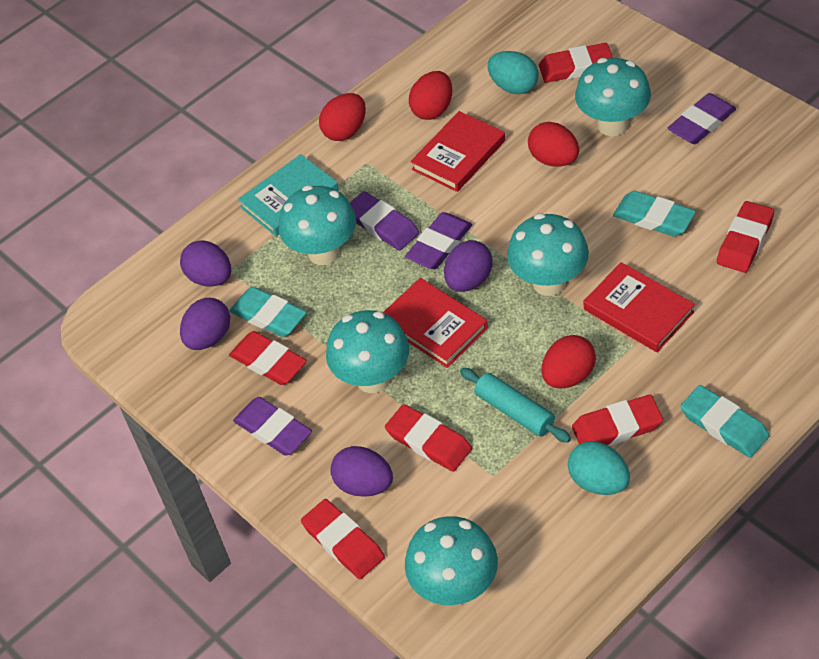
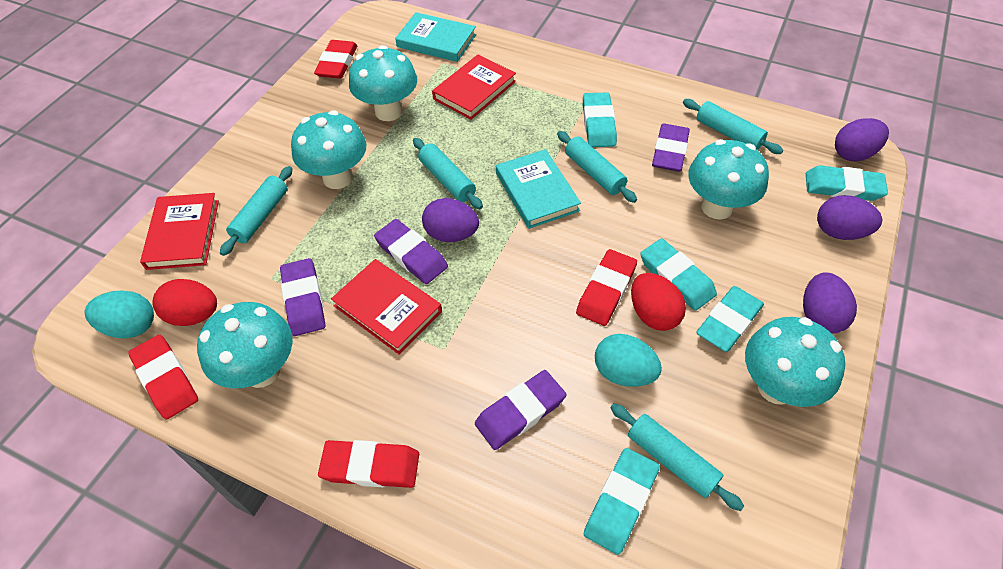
red egg: 4 -> 2
red eraser: 6 -> 4
turquoise book: 1 -> 2
turquoise eraser: 3 -> 5
turquoise rolling pin: 1 -> 5

